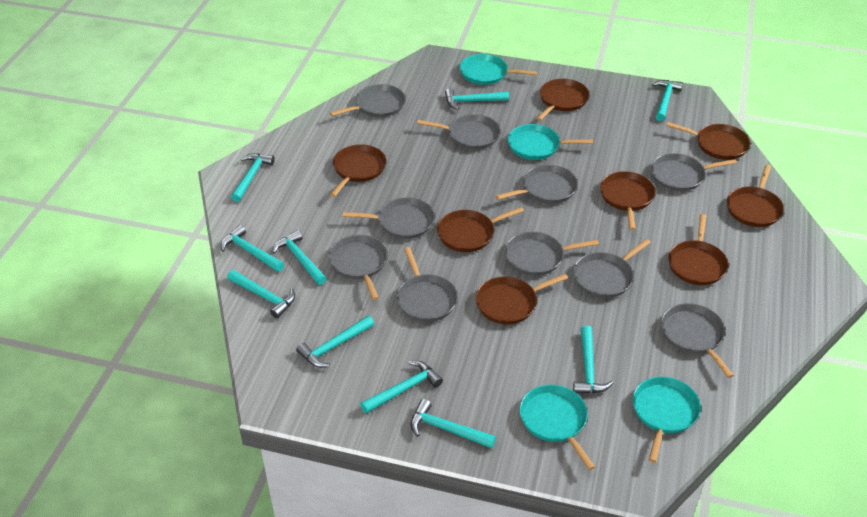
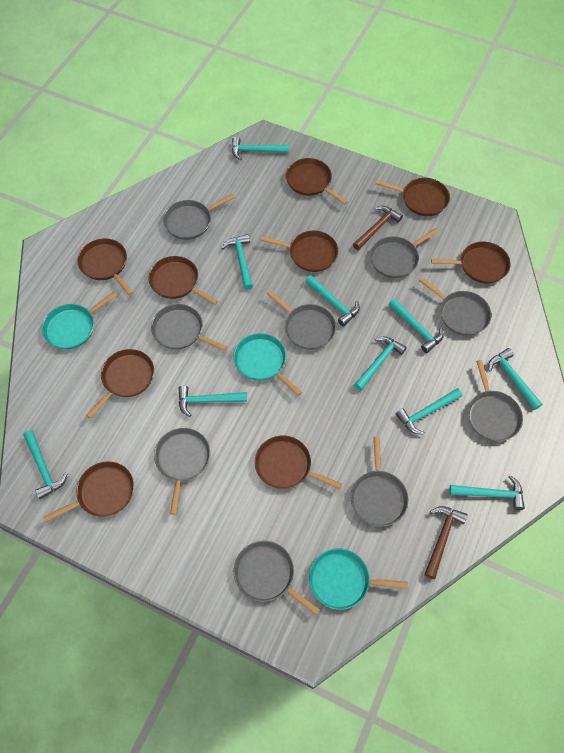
brown hammer: 0 -> 2
brown pan: 8 -> 9
grey pan: 10 -> 9
turquoise pan: 4 -> 3

